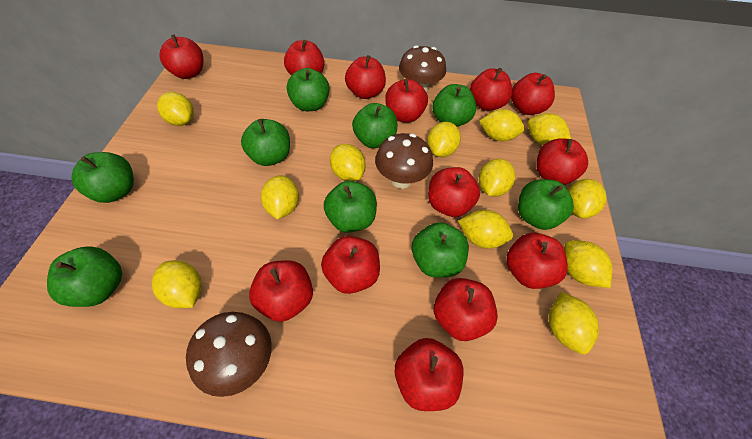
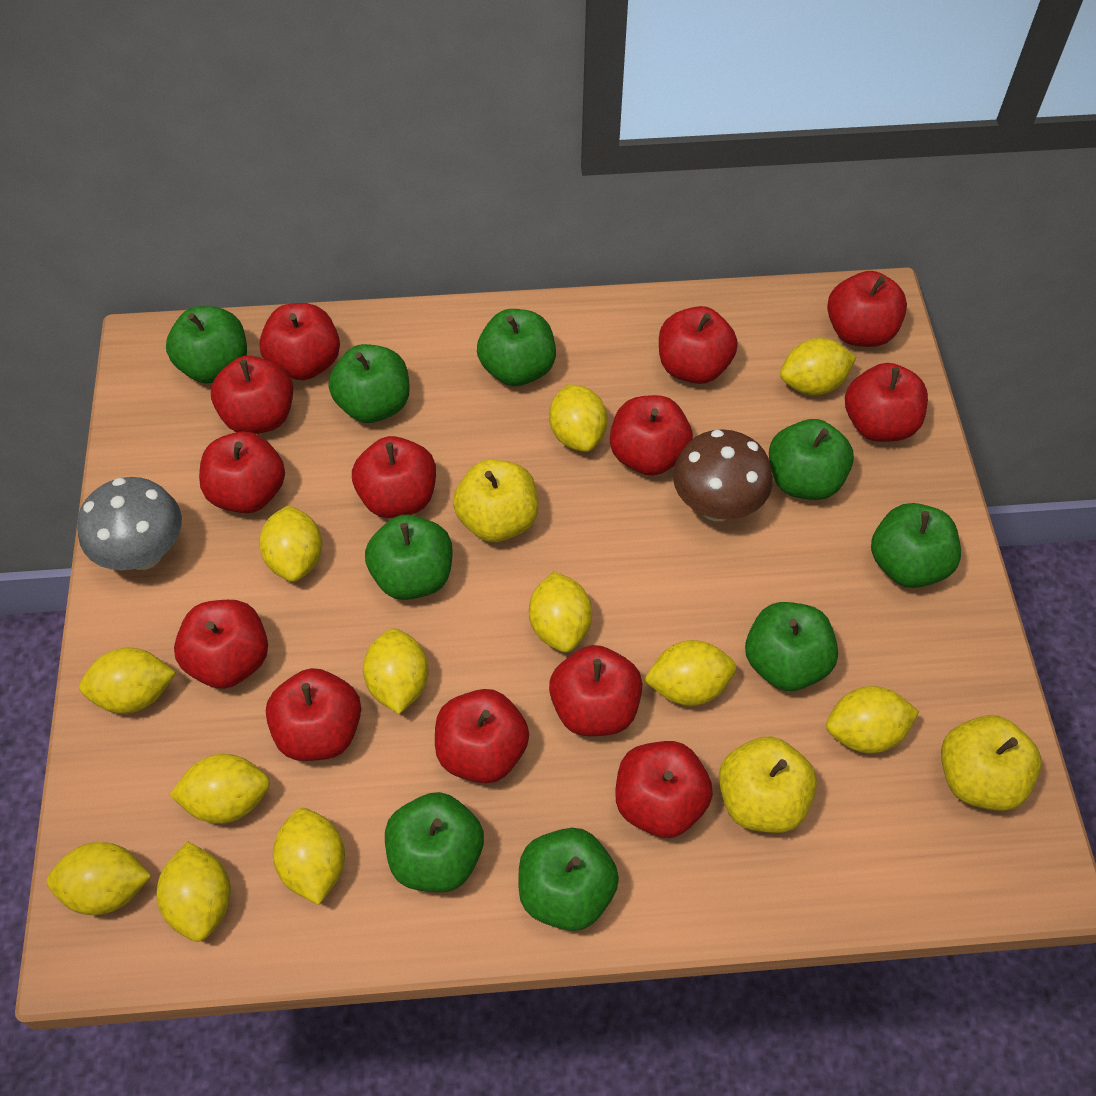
brown mushroom: 3 -> 1
grey mushroom: 0 -> 1
yellow apple: 0 -> 3

